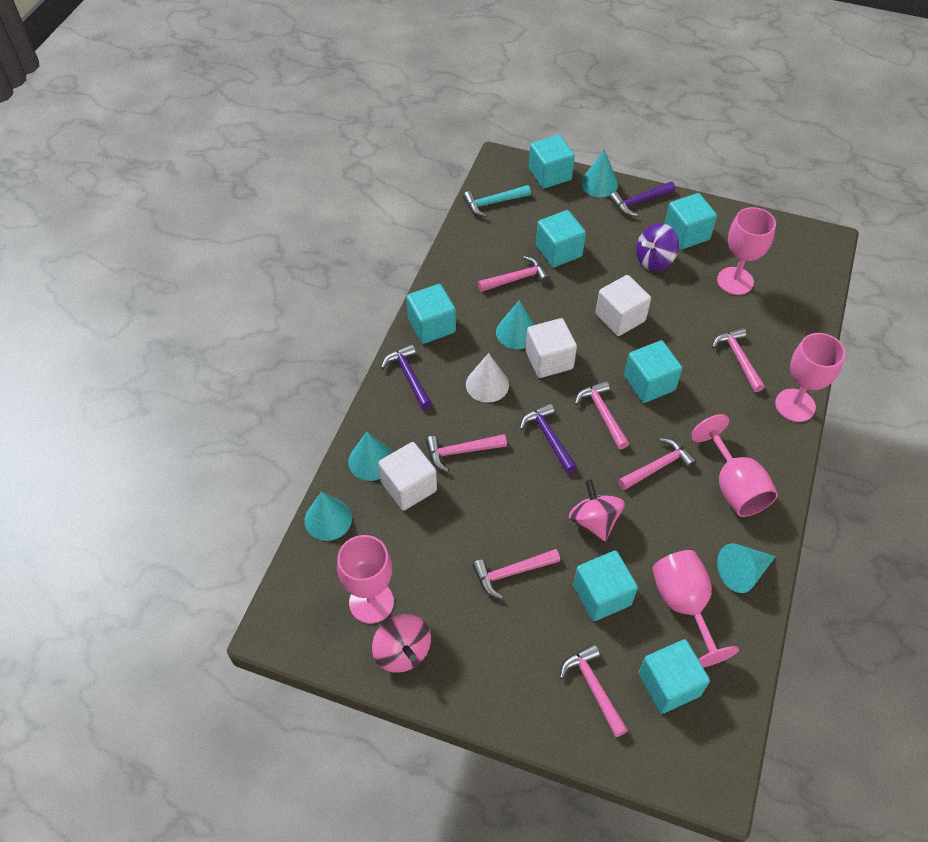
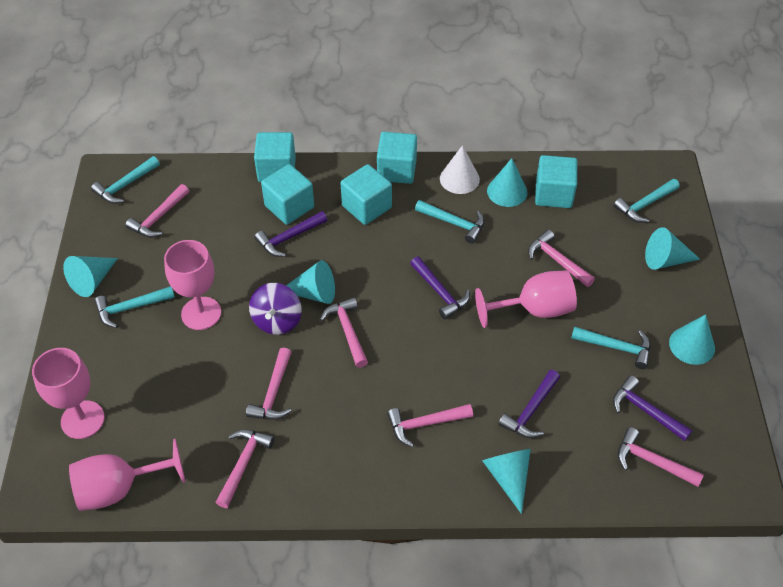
pink goblet: 5 -> 4
pink spinning top: 2 -> 0
purple hammer: 3 -> 4
turquoise cone: 5 -> 6
turquoise cube: 7 -> 5
turquoise hammer: 1 -> 5
white cube: 3 -> 0

